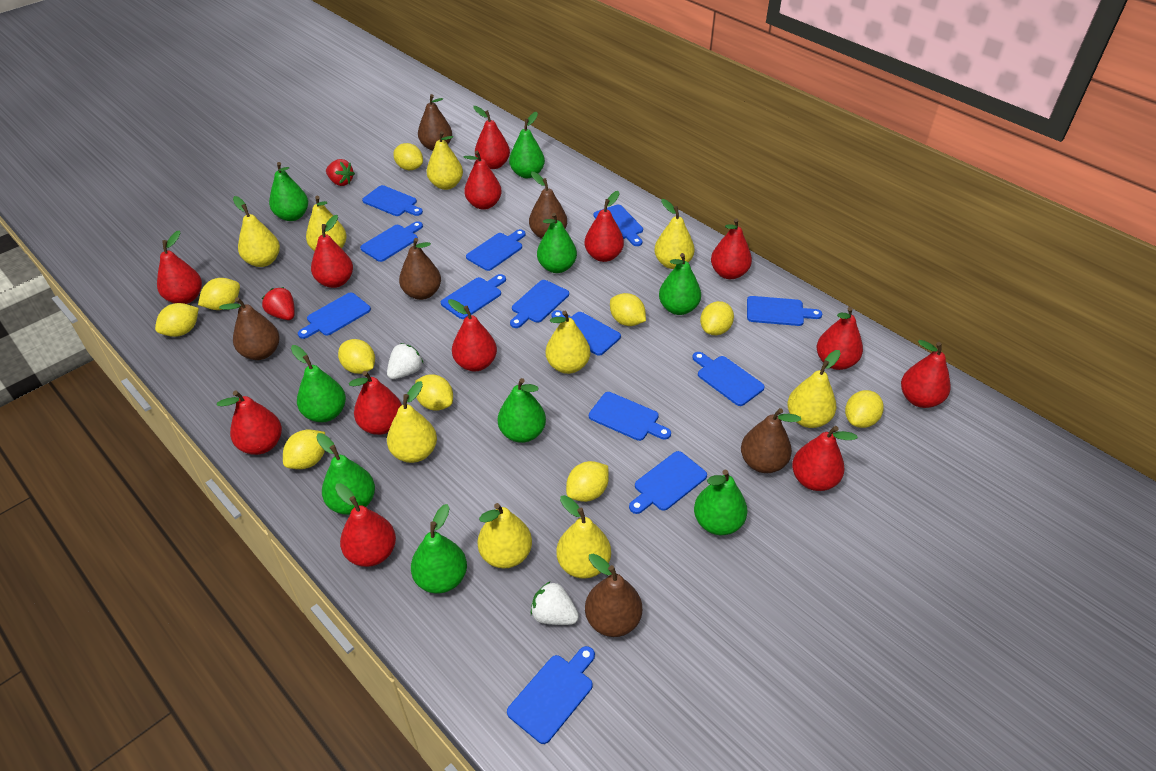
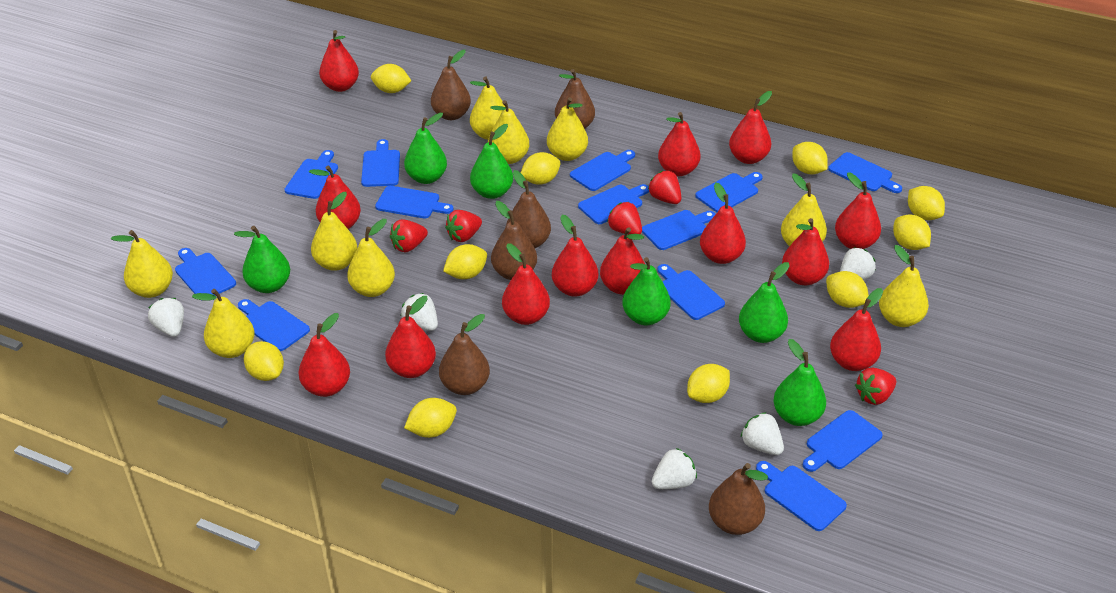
green pear: 9 -> 6
red strawberry: 2 -> 5
white strawberry: 2 -> 5

